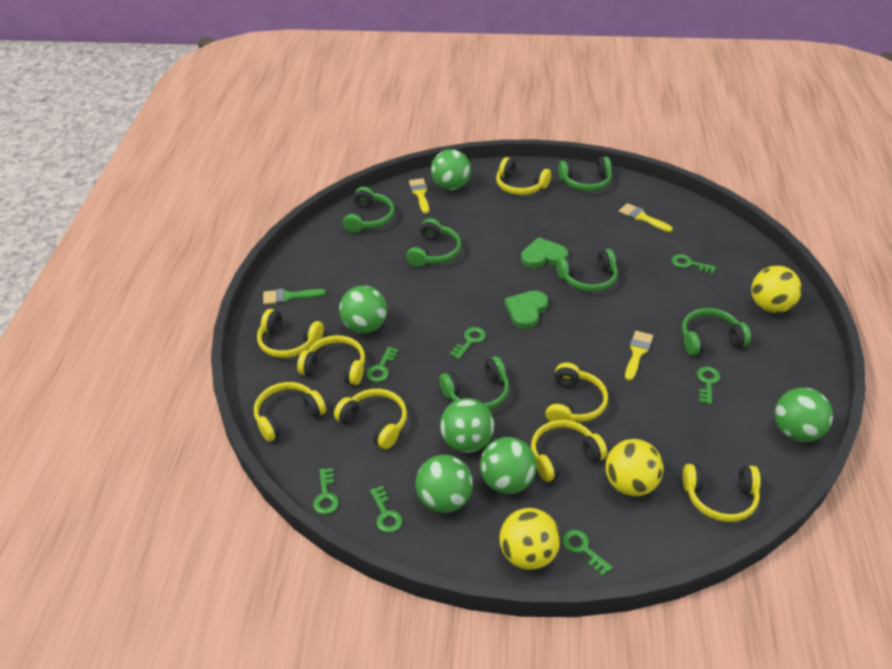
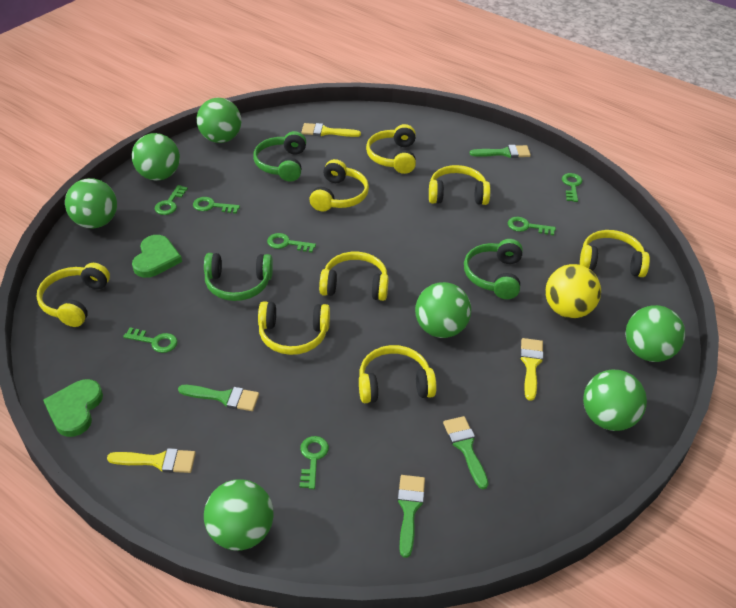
green ball: 6 -> 7
green brush: 1 -> 4
green headphones: 6 -> 3
yellow ball: 3 -> 1

